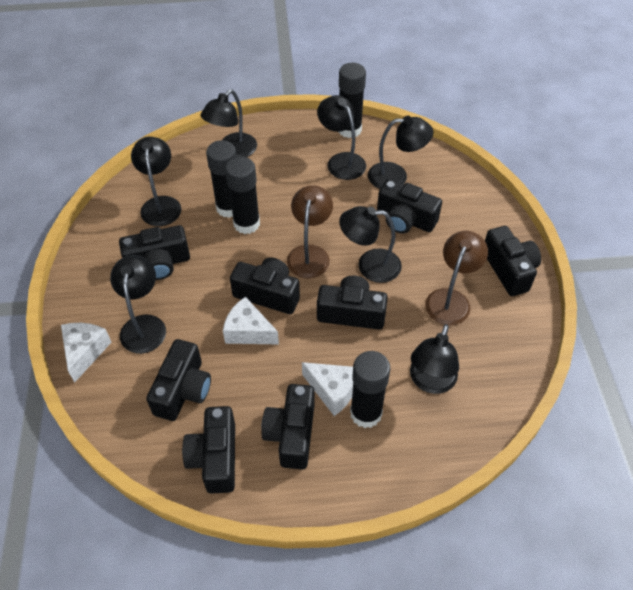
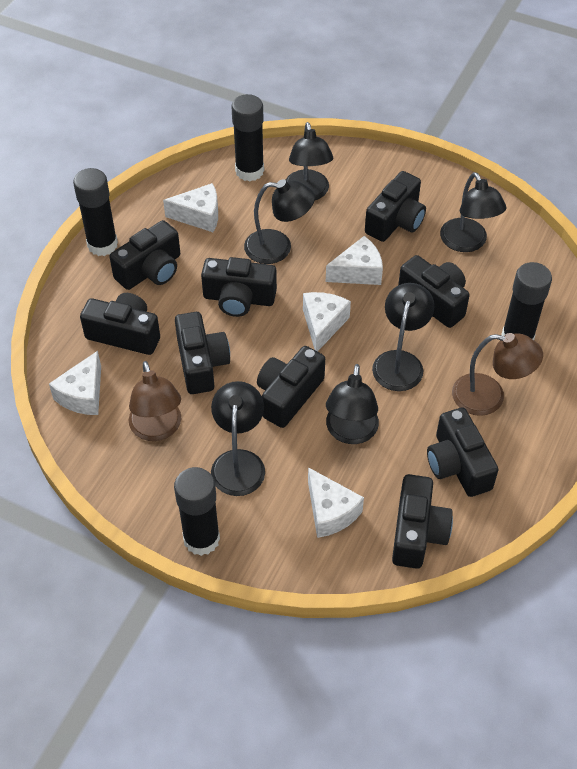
black camera: 8 -> 9
black lamp: 7 -> 6
white cheese: 3 -> 5

